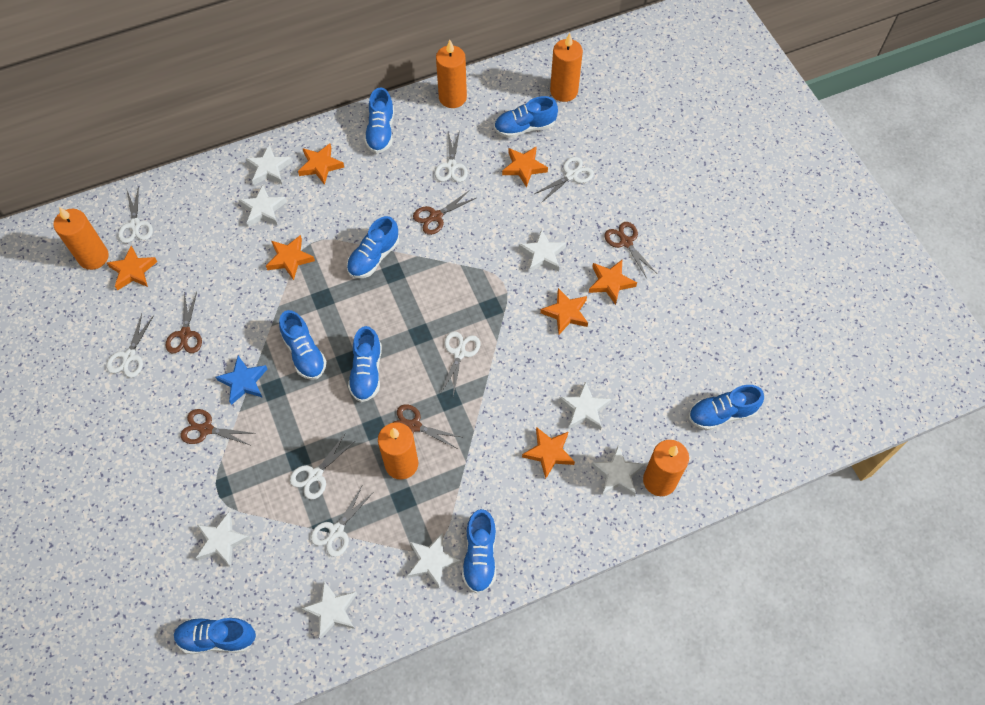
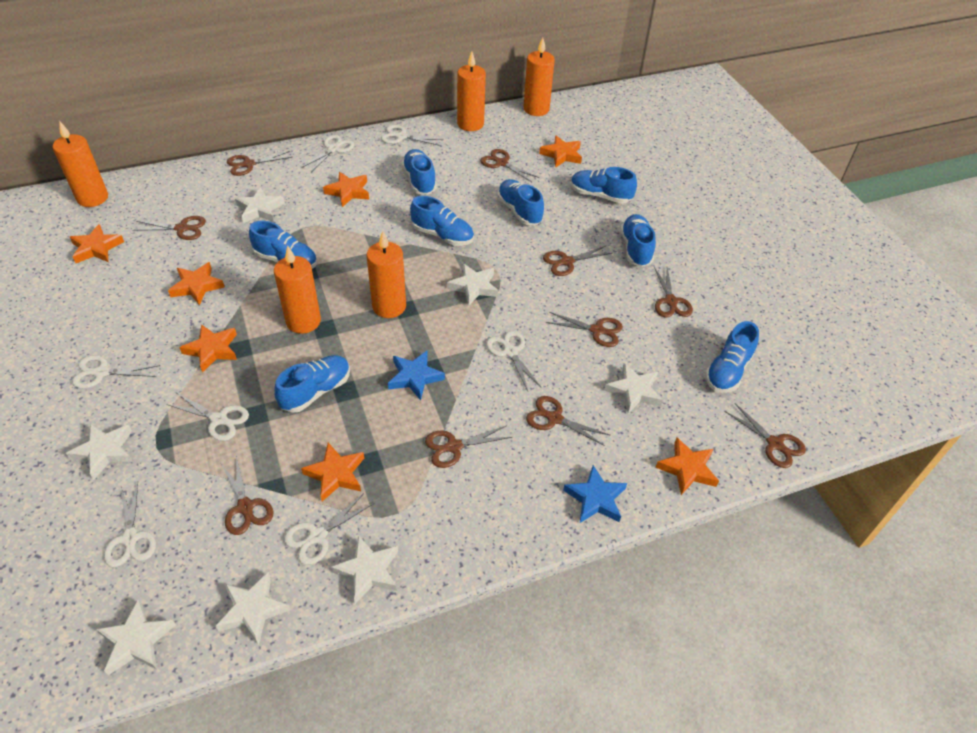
blue star: 1 -> 2
brown scissors: 5 -> 10
white star: 8 -> 7

